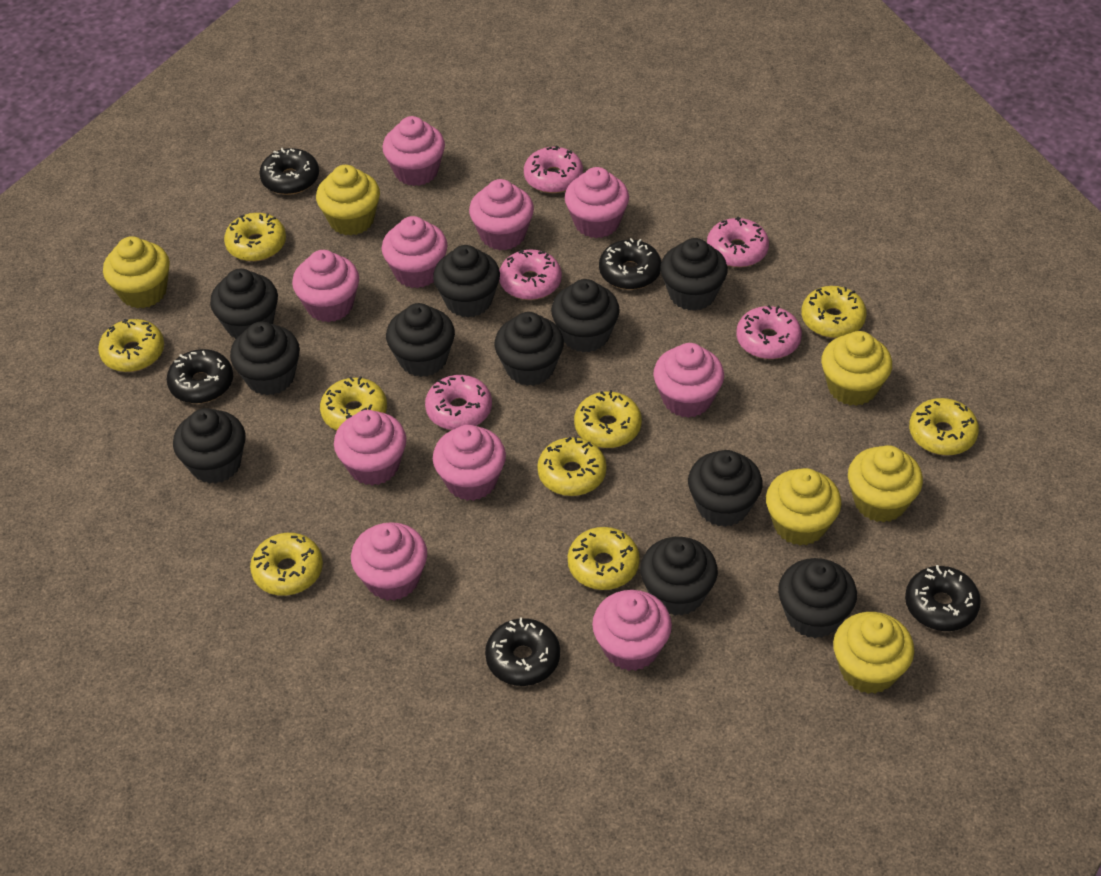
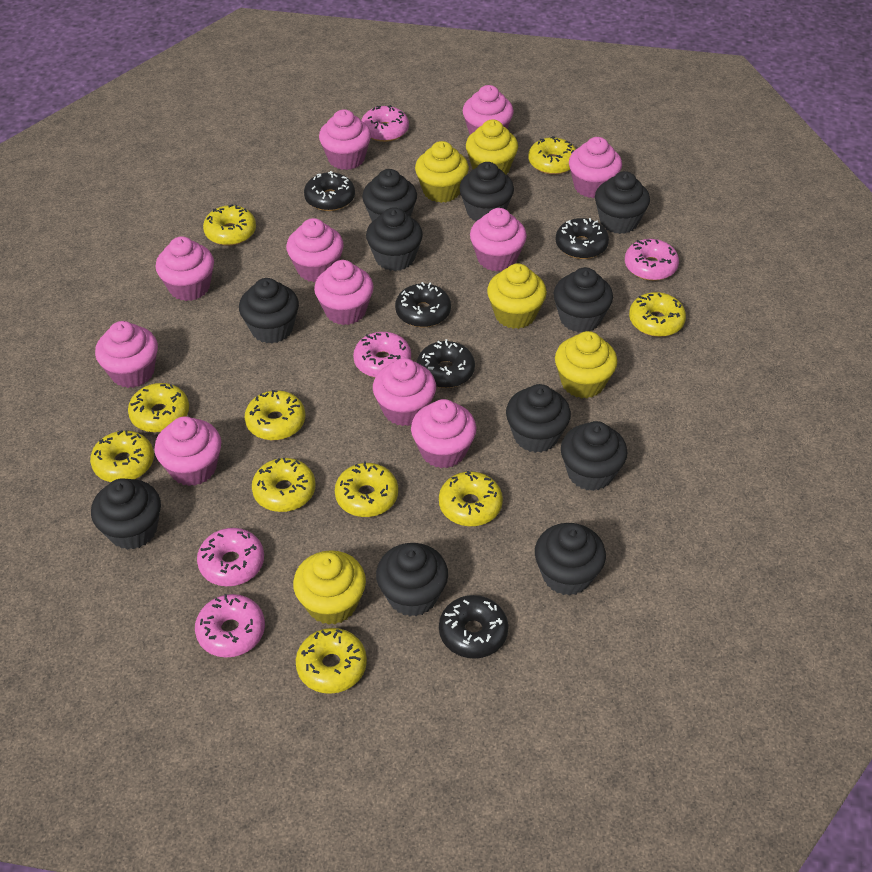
pink cupcake: 10 -> 11
yellow cupcake: 6 -> 5
yellow donut: 9 -> 10

